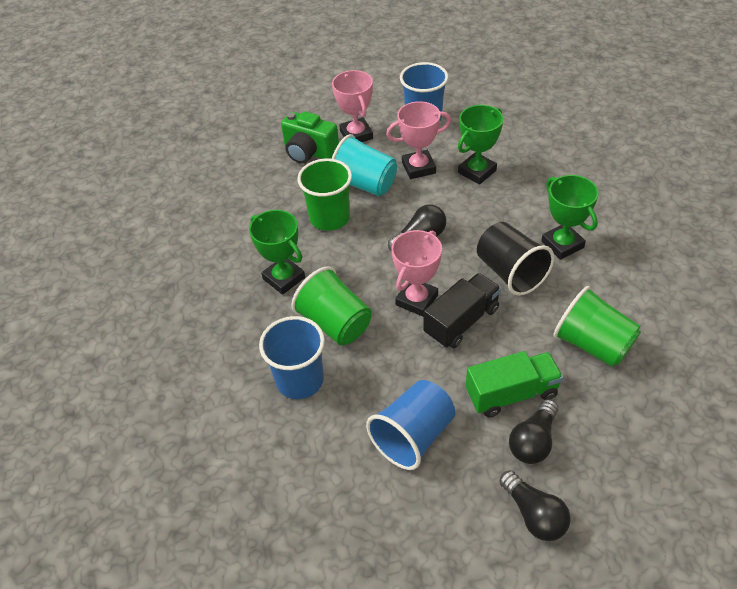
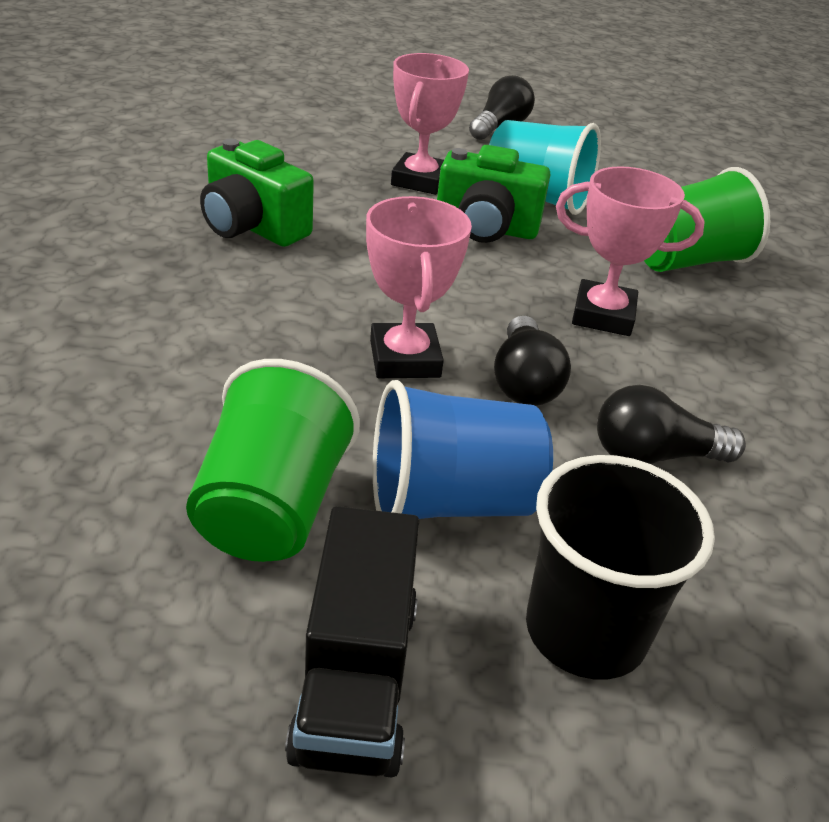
blue cup: 3 -> 1
green camera: 1 -> 2
green cup: 3 -> 2
green trophy: 3 -> 0
green truck: 1 -> 0

